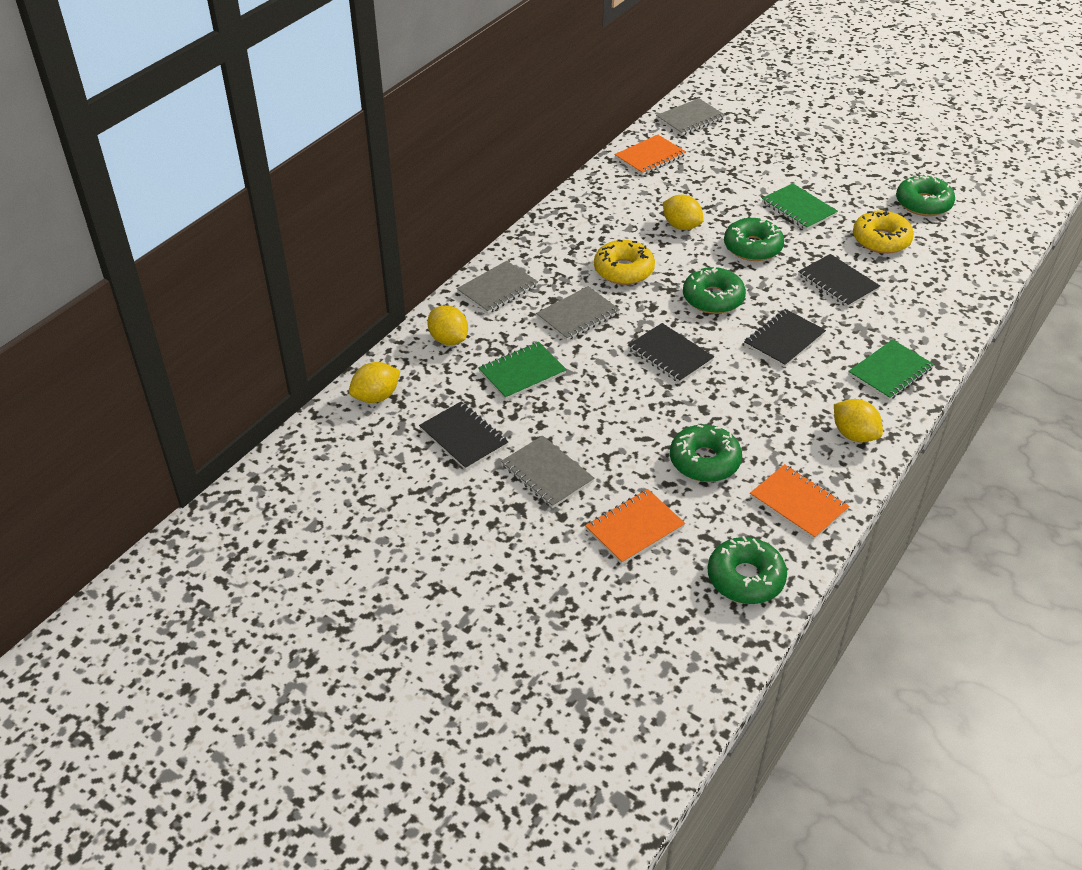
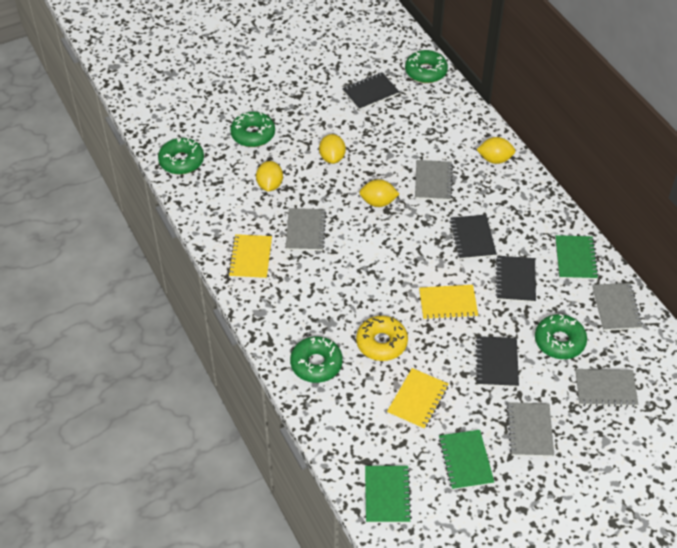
grey notebook: 4 -> 5
orange notebook: 3 -> 0
yellow donut: 2 -> 1
yellow notebook: 0 -> 3

